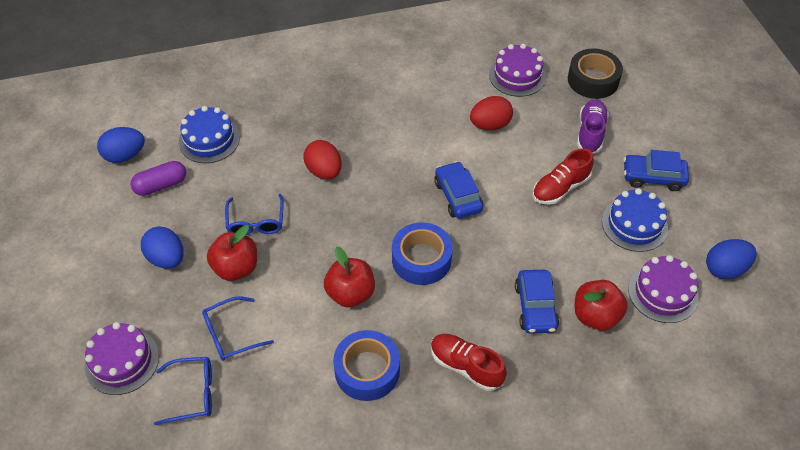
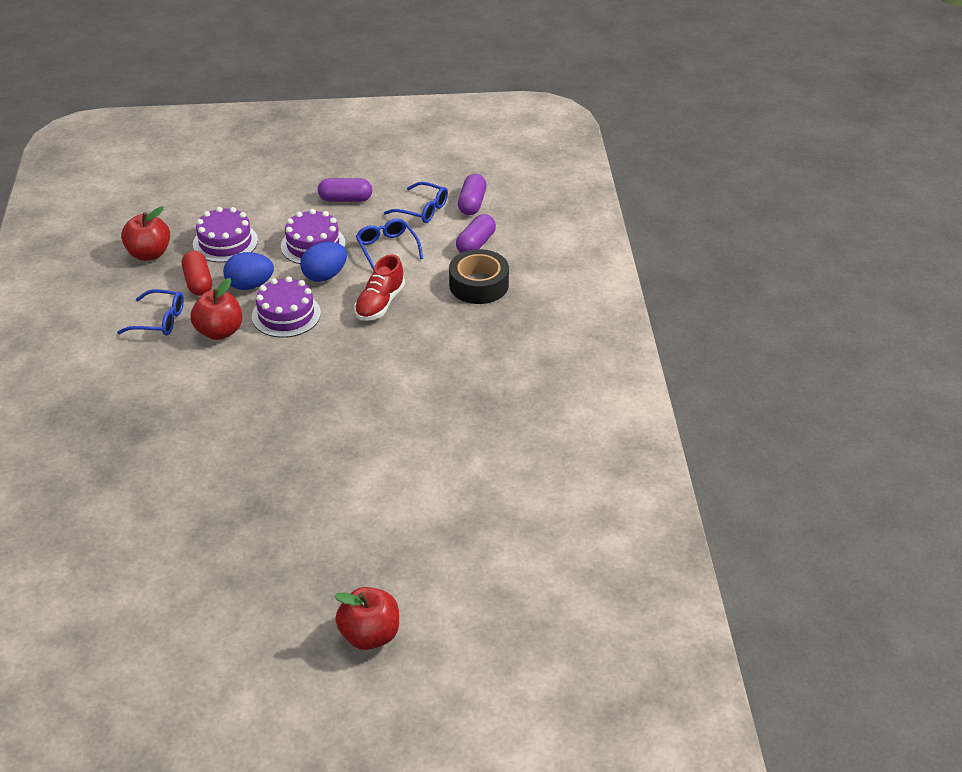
blue cake: 2 -> 0
blue car: 3 -> 0
blue egg: 3 -> 2
blue tape: 2 -> 0
purple capsule: 1 -> 3
purple shoe: 1 -> 0
red capsule: 0 -> 1
red egg: 2 -> 0
red shoe: 2 -> 1

